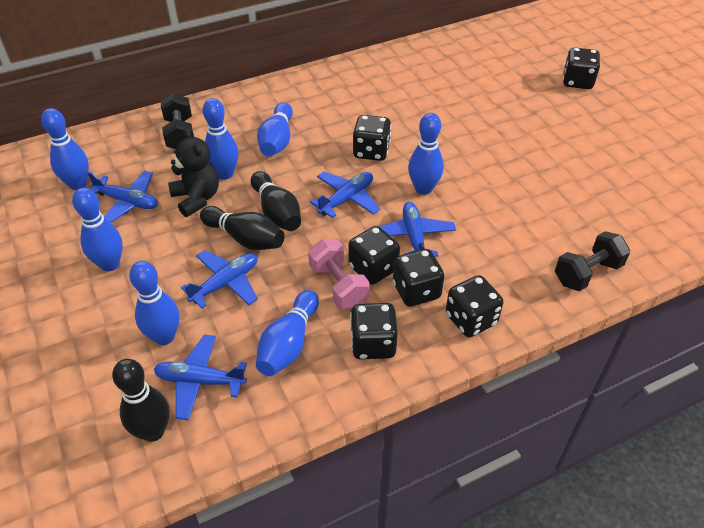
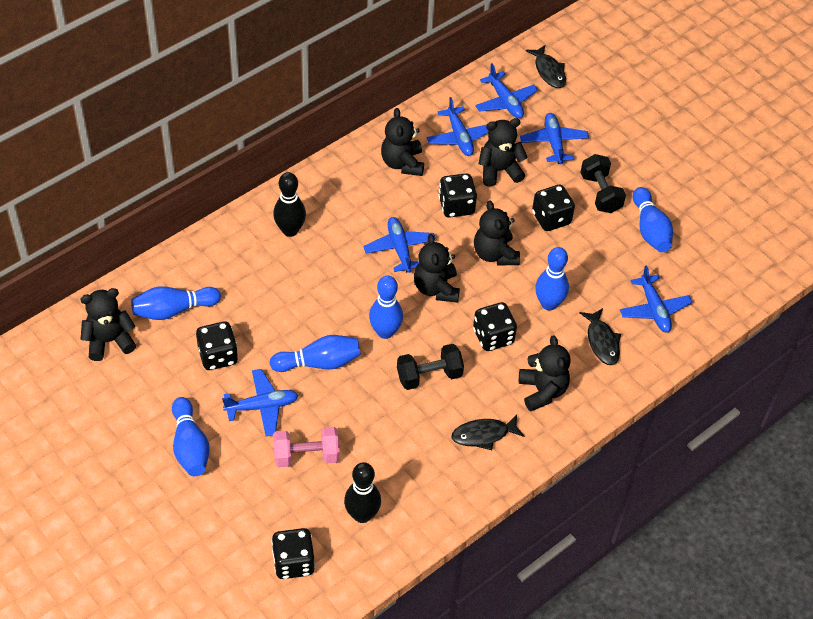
black bowling pin: 3 -> 2
black dice: 6 -> 5
black fish: 0 -> 3
black teddy bear: 1 -> 6
blue bowling pin: 7 -> 6
blue plane: 5 -> 6

